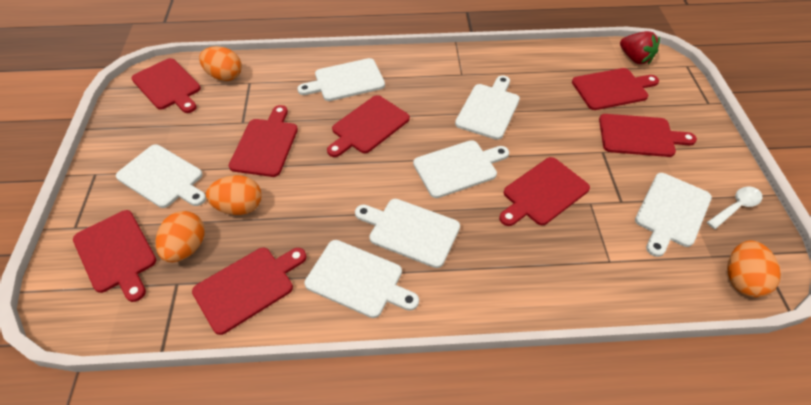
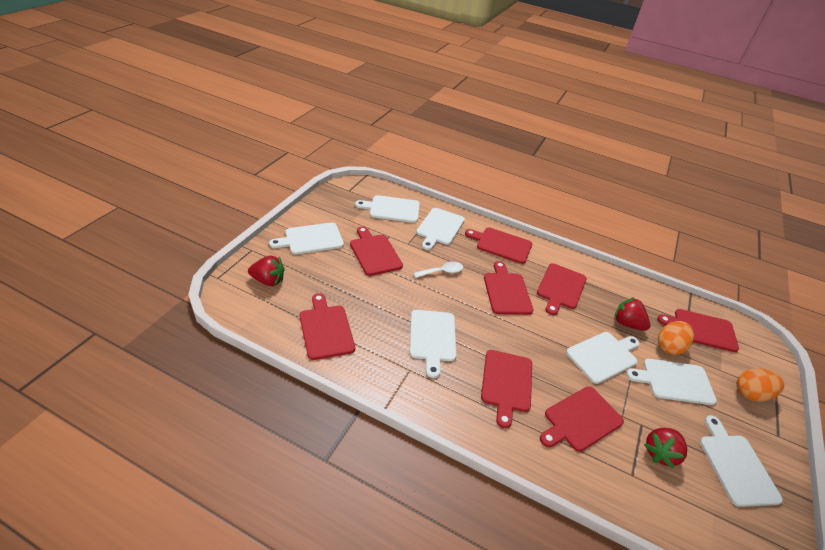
orange egg: 4 -> 2
red strawberry: 1 -> 3

